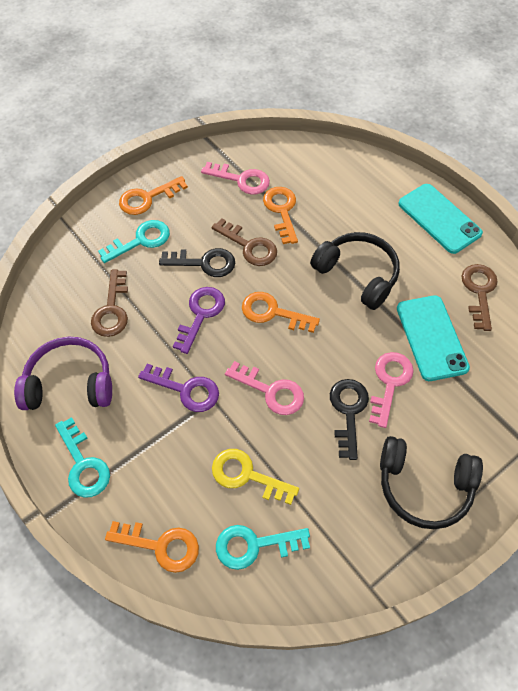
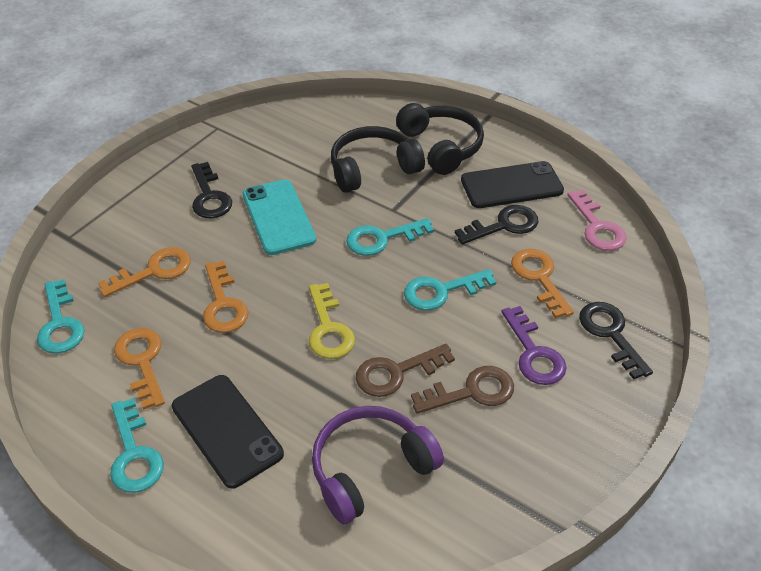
black key: 2 -> 3
black phone: 0 -> 2
brown key: 3 -> 2
pink key: 3 -> 1
purple key: 2 -> 1
turquoise key: 3 -> 4
turquoise phone: 2 -> 1

